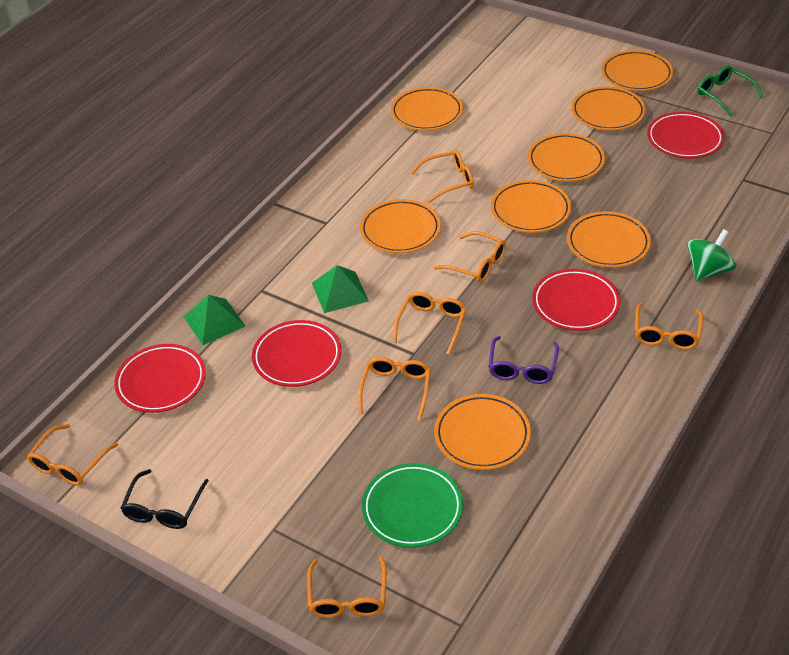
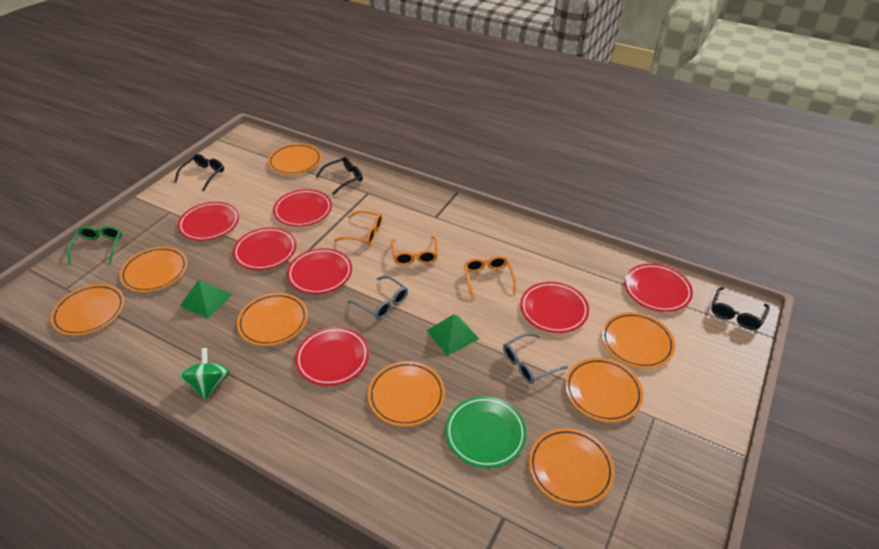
black glasses: 1 -> 3
grey glasses: 0 -> 2
orange glasses: 7 -> 3
purple glasses: 1 -> 0
red plate: 4 -> 7

